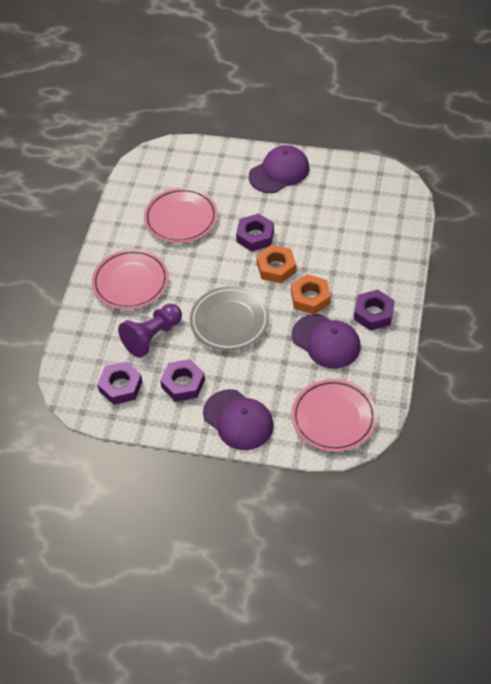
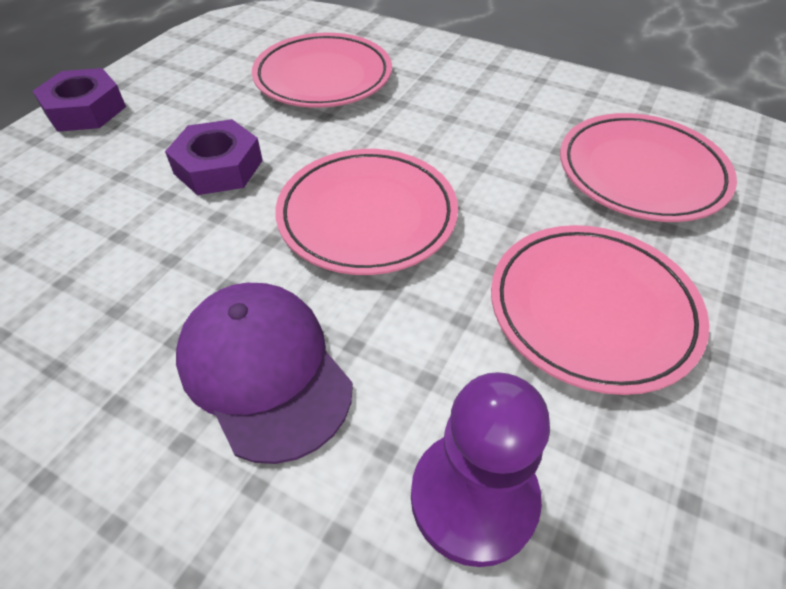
grey plate: 1 -> 0
orange nut: 2 -> 0
pink plate: 3 -> 4
purple cap: 3 -> 1
purple nut: 4 -> 2

